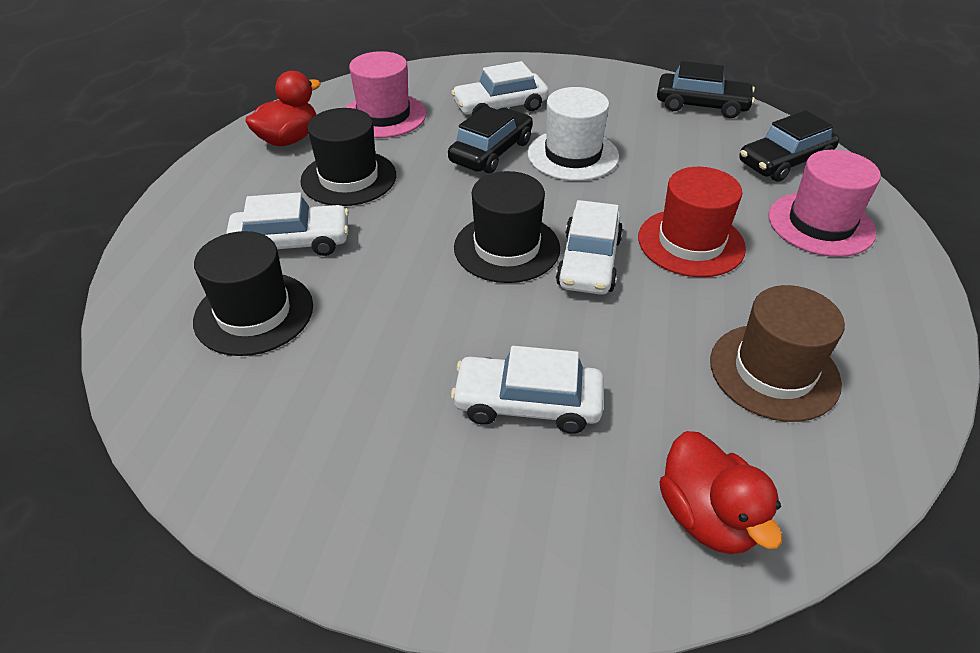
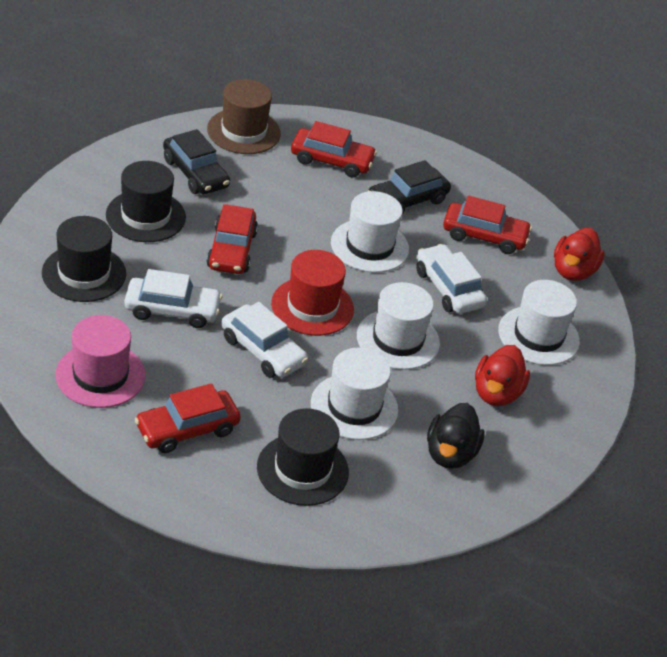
black car: 3 -> 2
black duck: 0 -> 1
pink hat: 2 -> 1
red car: 0 -> 4
white car: 4 -> 3
white hat: 1 -> 4

